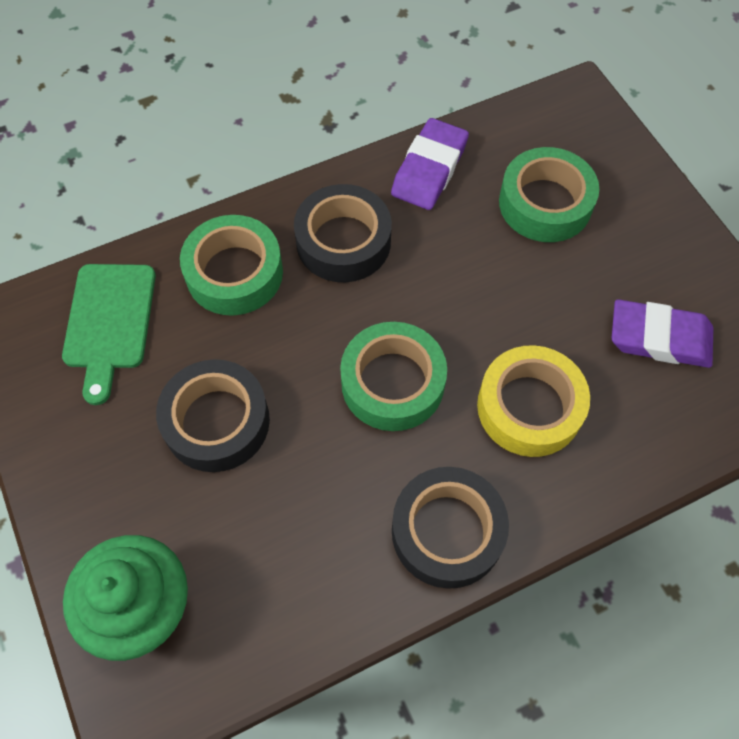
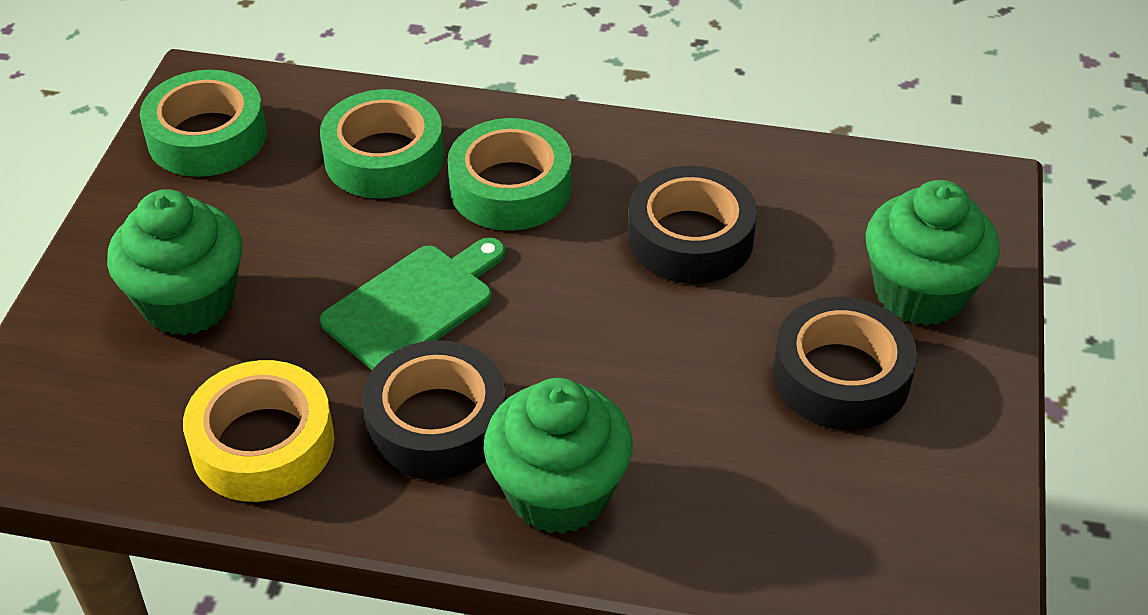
green cupcake: 1 -> 3
purple eraser: 2 -> 0

